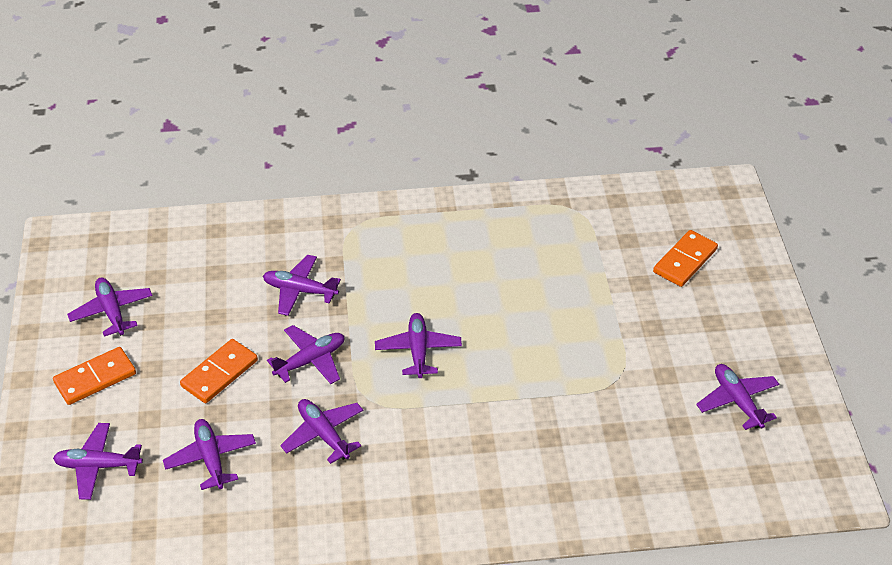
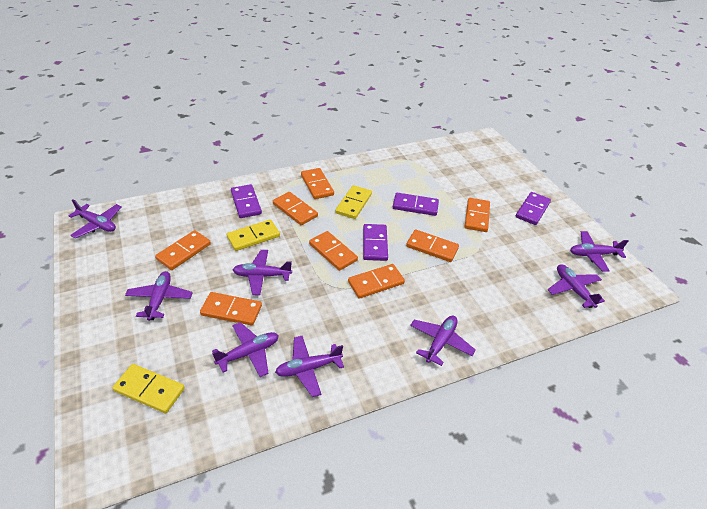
orange domino: 3 -> 8
purple domino: 0 -> 4
yellow domino: 0 -> 3

